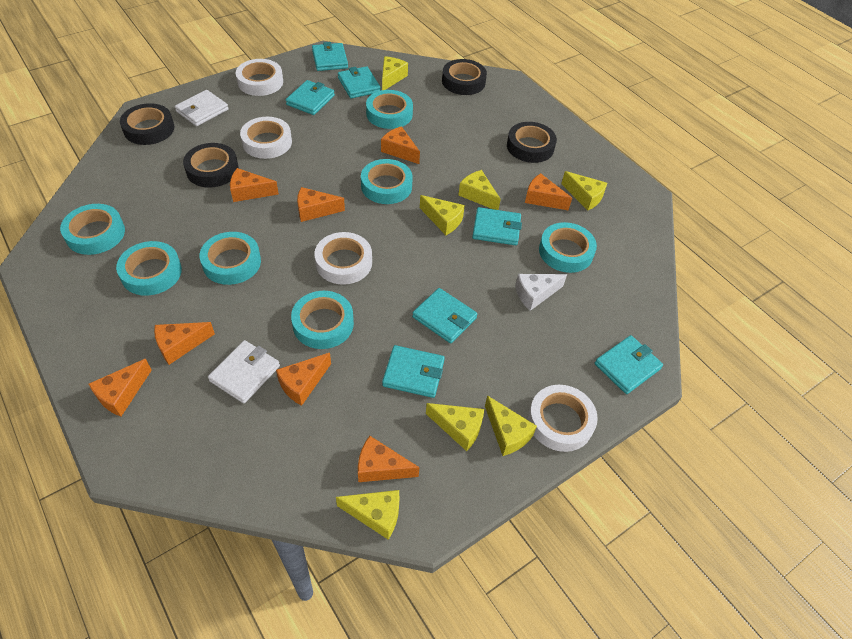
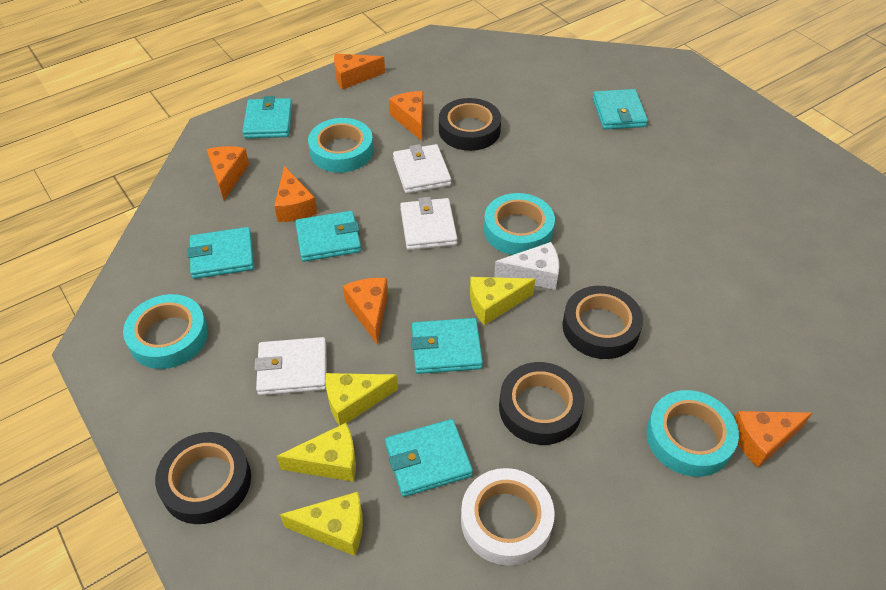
orange cheese: 8 -> 6
turquoise tape: 7 -> 4
turquoise wallet: 7 -> 6
white tape: 4 -> 1
white wallet: 2 -> 3
yellow cheese: 7 -> 4

